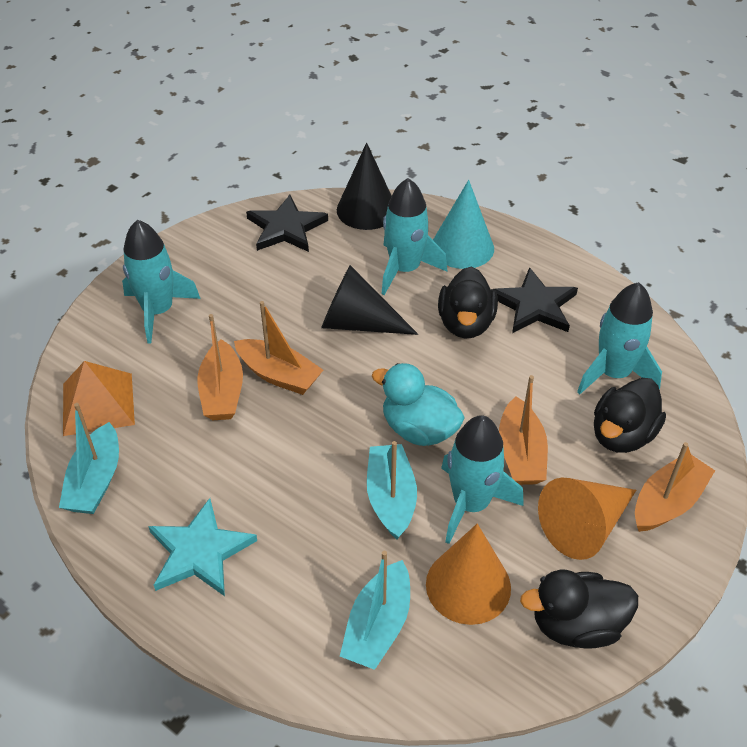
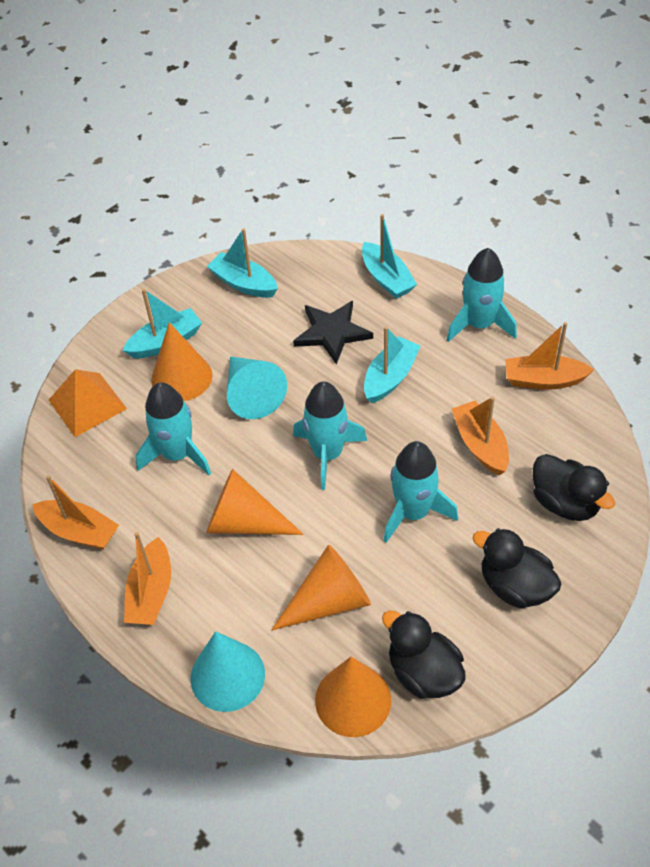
black cone: 2 -> 0
black star: 2 -> 1
orange cone: 2 -> 4
turquoise boat: 3 -> 4
turquoise cone: 1 -> 2
turquoise duck: 1 -> 0
turquoise star: 1 -> 0

